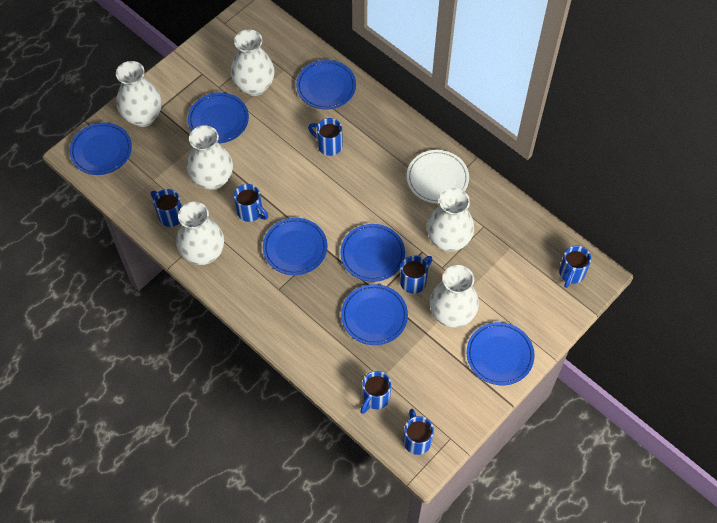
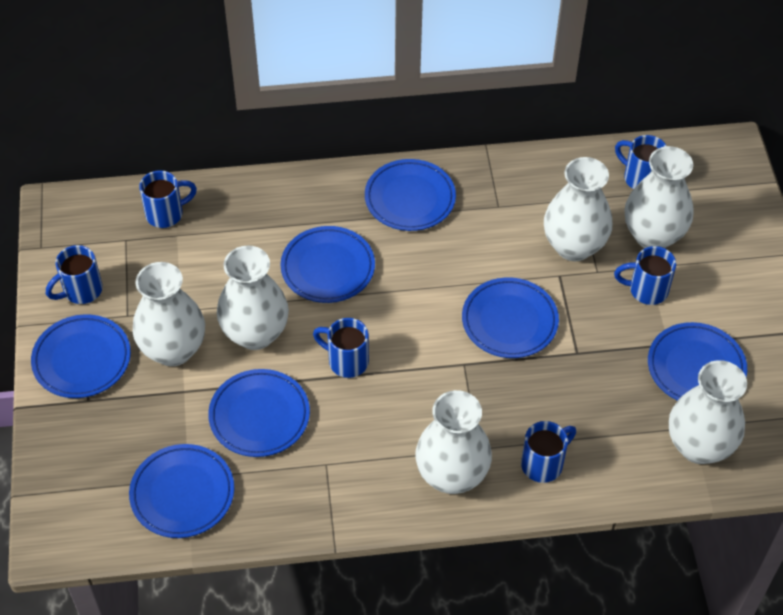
blue mug: 7 -> 6
white plate: 1 -> 0

